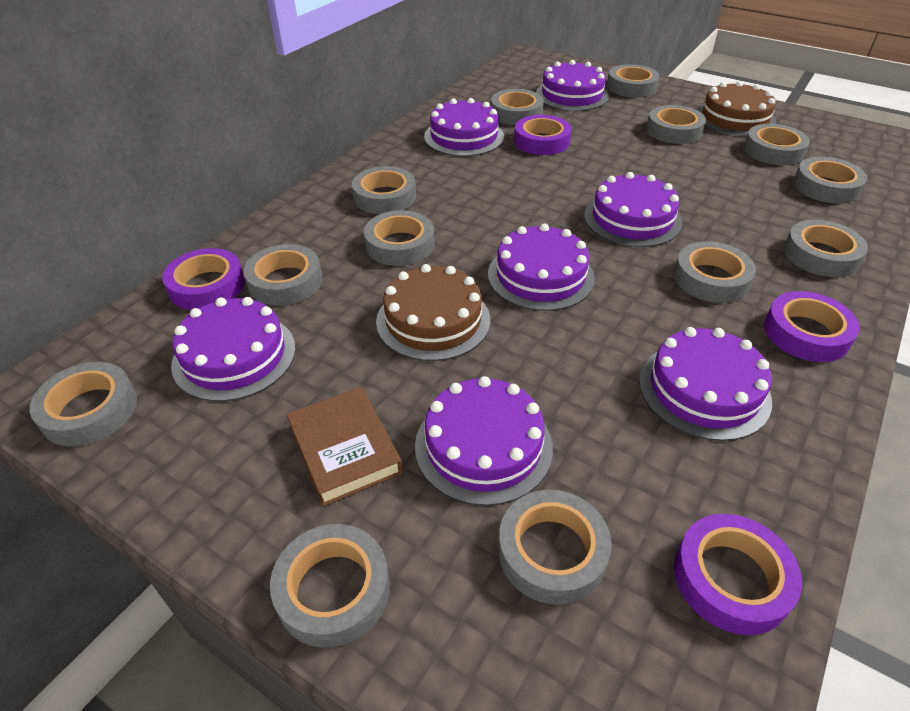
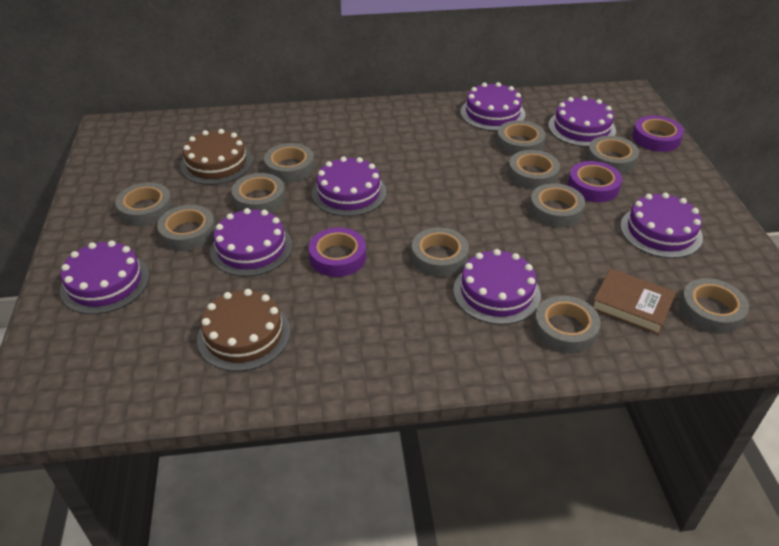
grey tape: 13 -> 11
purple tape: 4 -> 3

